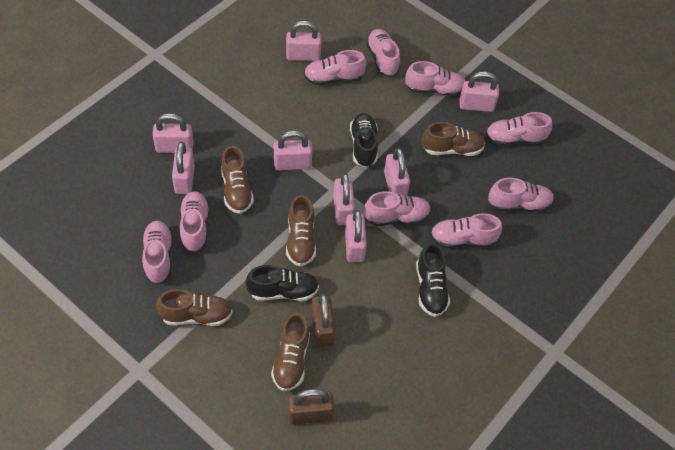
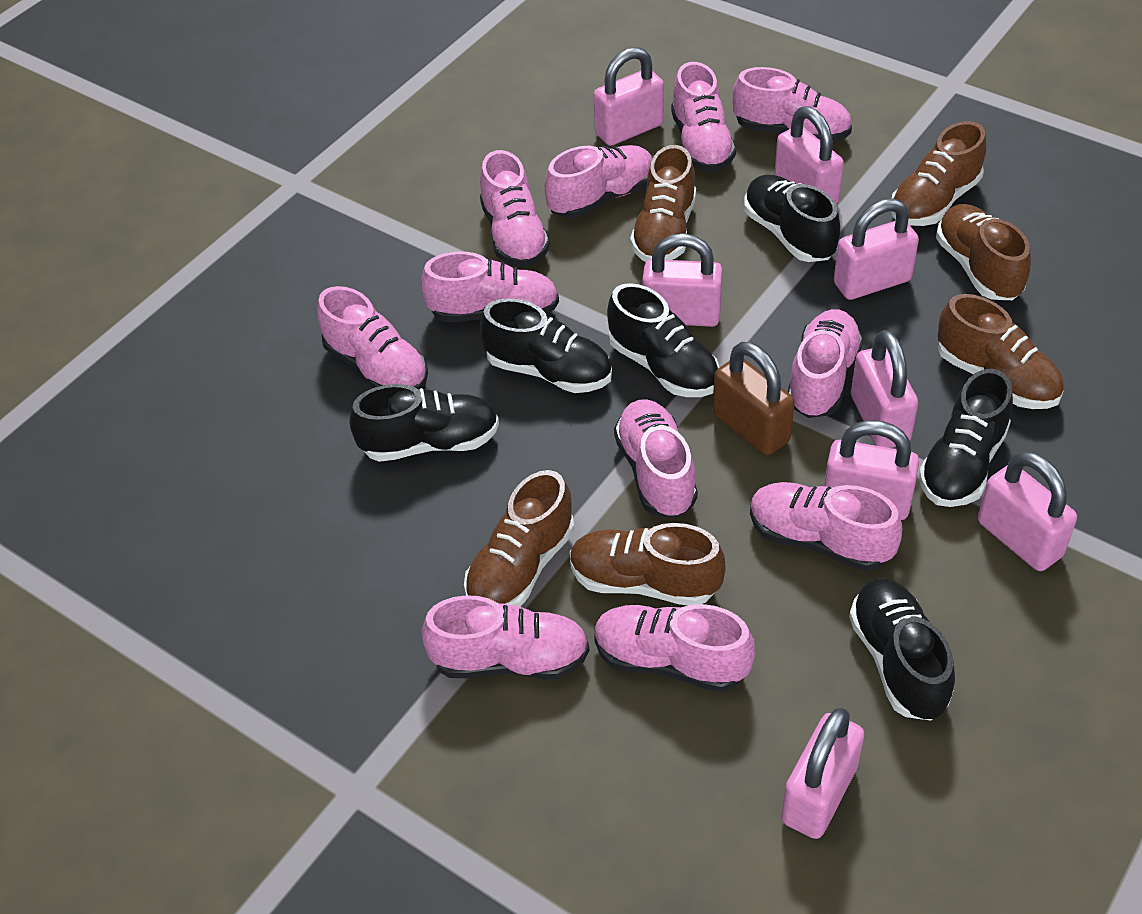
black shoe: 3 -> 6
brown padlock: 2 -> 1
brown shoe: 5 -> 6
pink shoe: 9 -> 11

